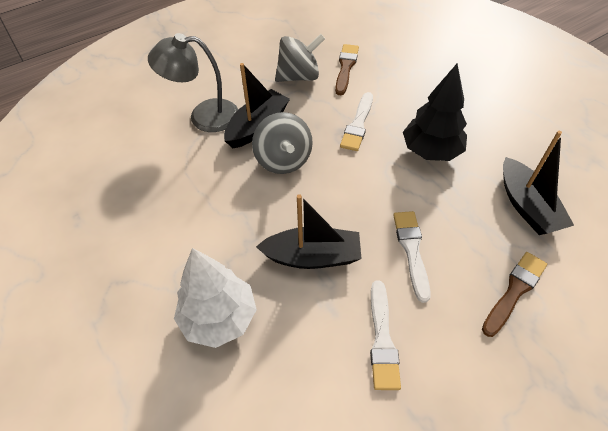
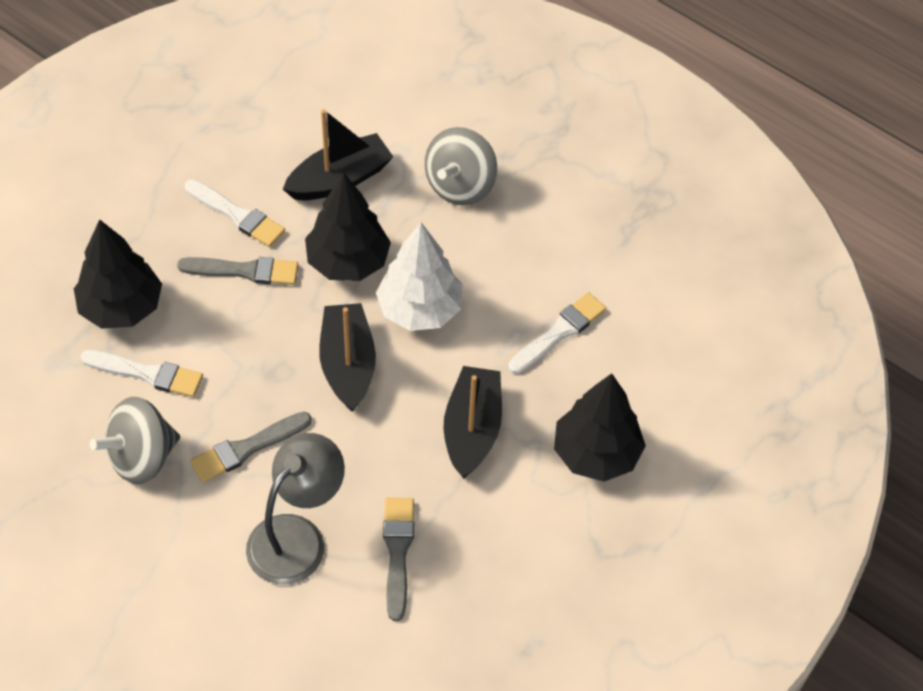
black tree: 1 -> 3
brown brush: 2 -> 0
grey brush: 0 -> 3

